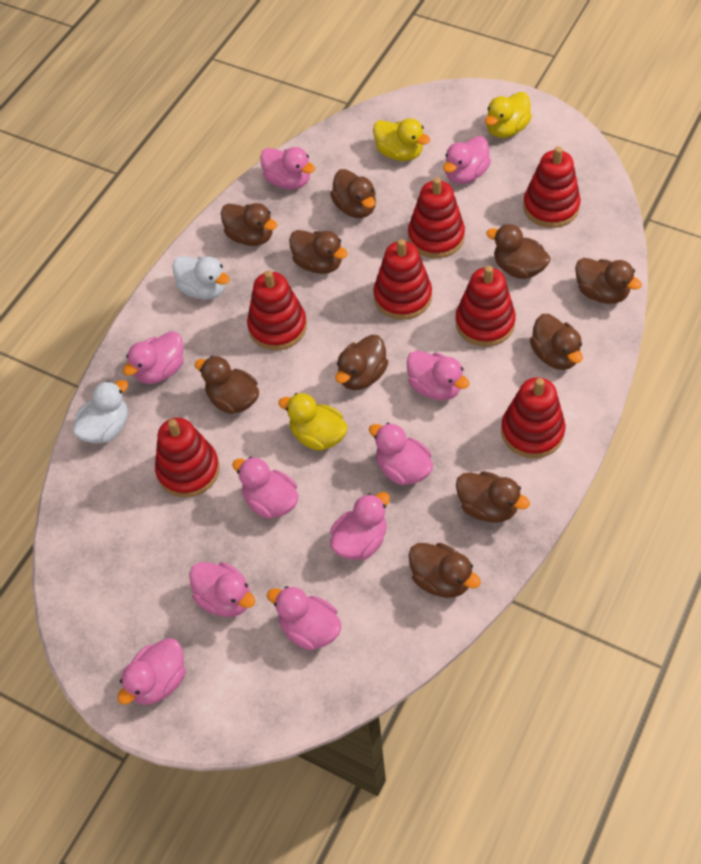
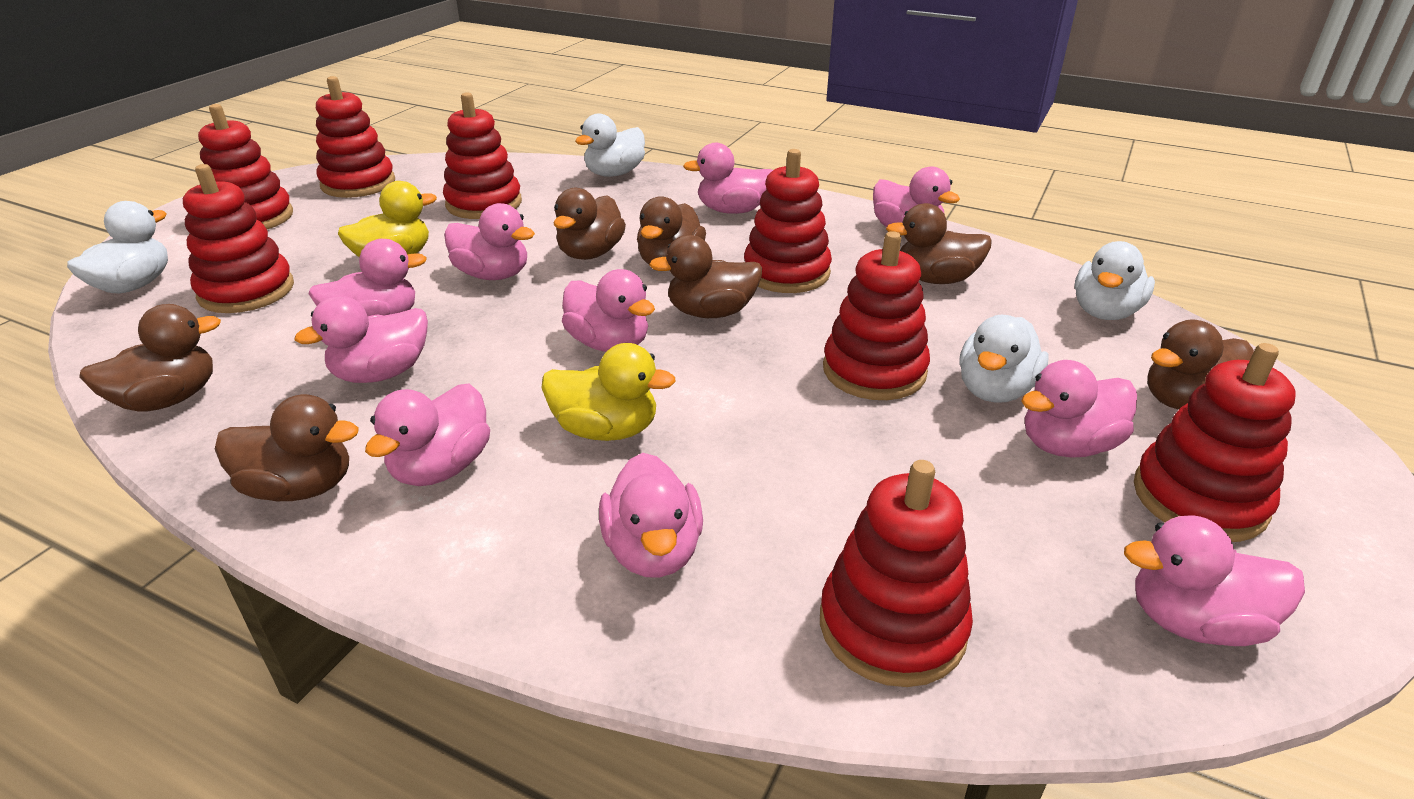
brown duck: 10 -> 7
red stacking toy: 7 -> 8
white duck: 2 -> 4
yellow duck: 3 -> 2

